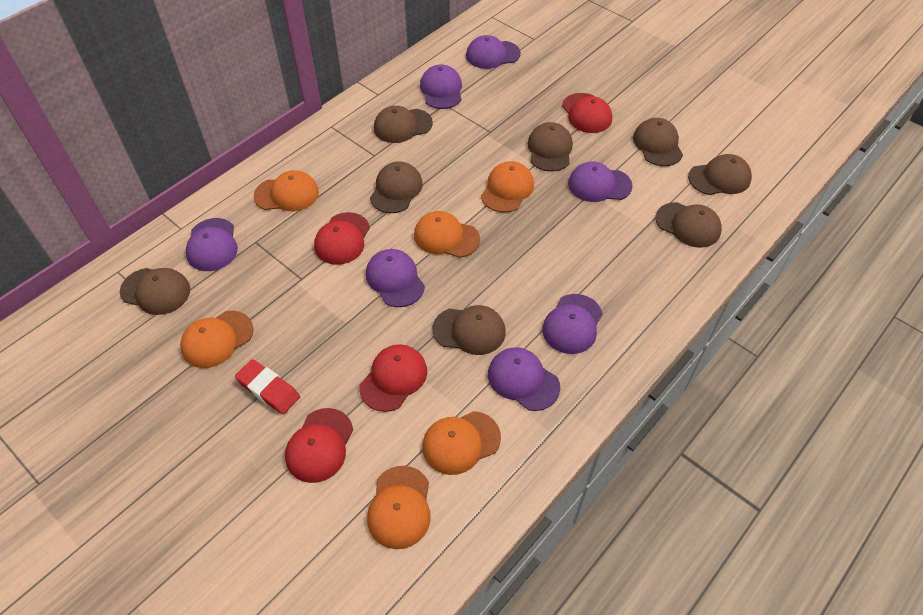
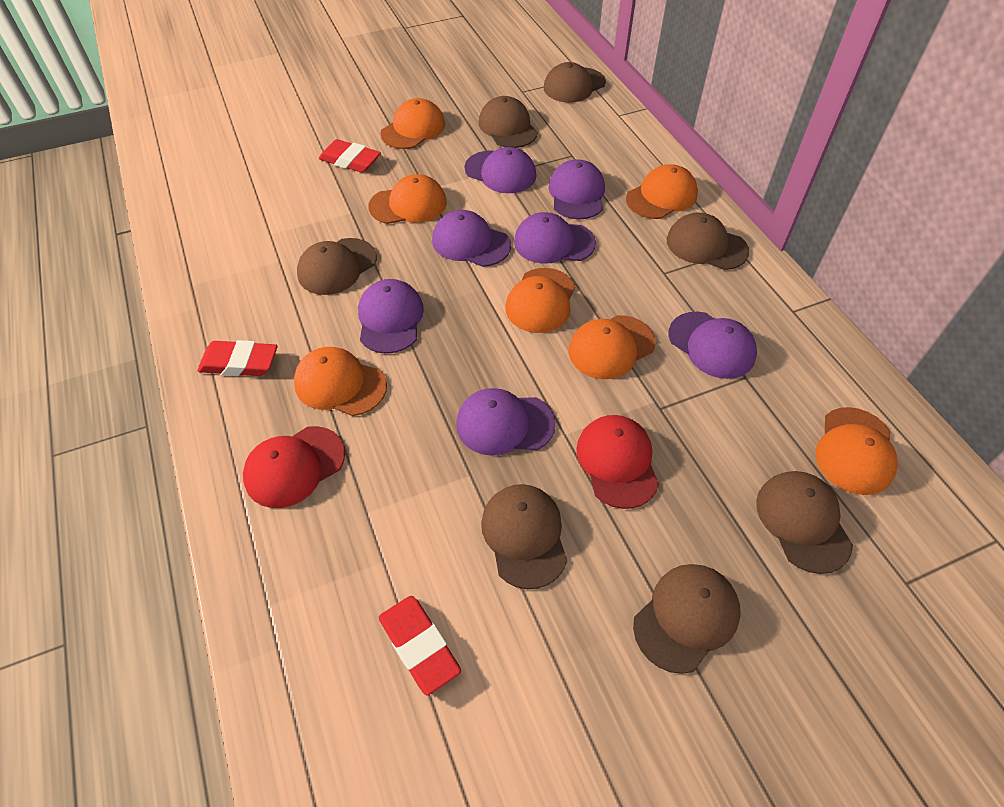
brown cap: 8 -> 7
orange cap: 6 -> 7
red cap: 4 -> 2
red eraser: 1 -> 3

